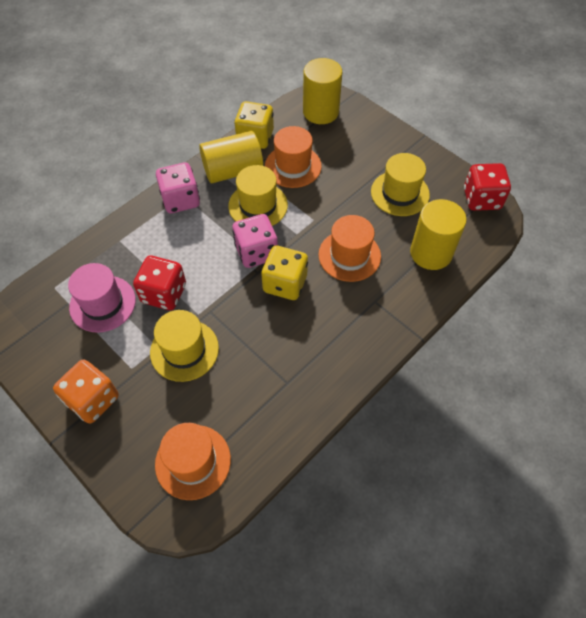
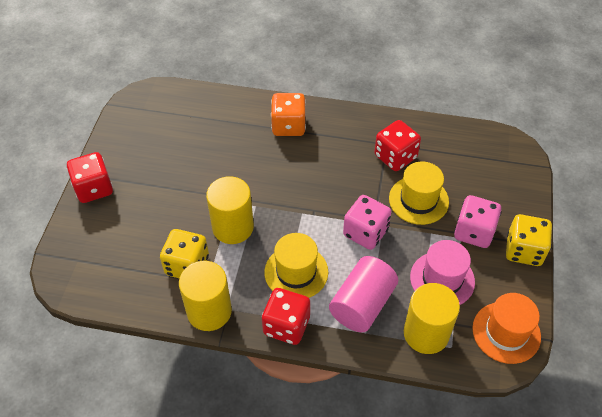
orange hat: 3 -> 1
pink cylinder: 0 -> 1
red dice: 2 -> 3
yellow hat: 3 -> 2

